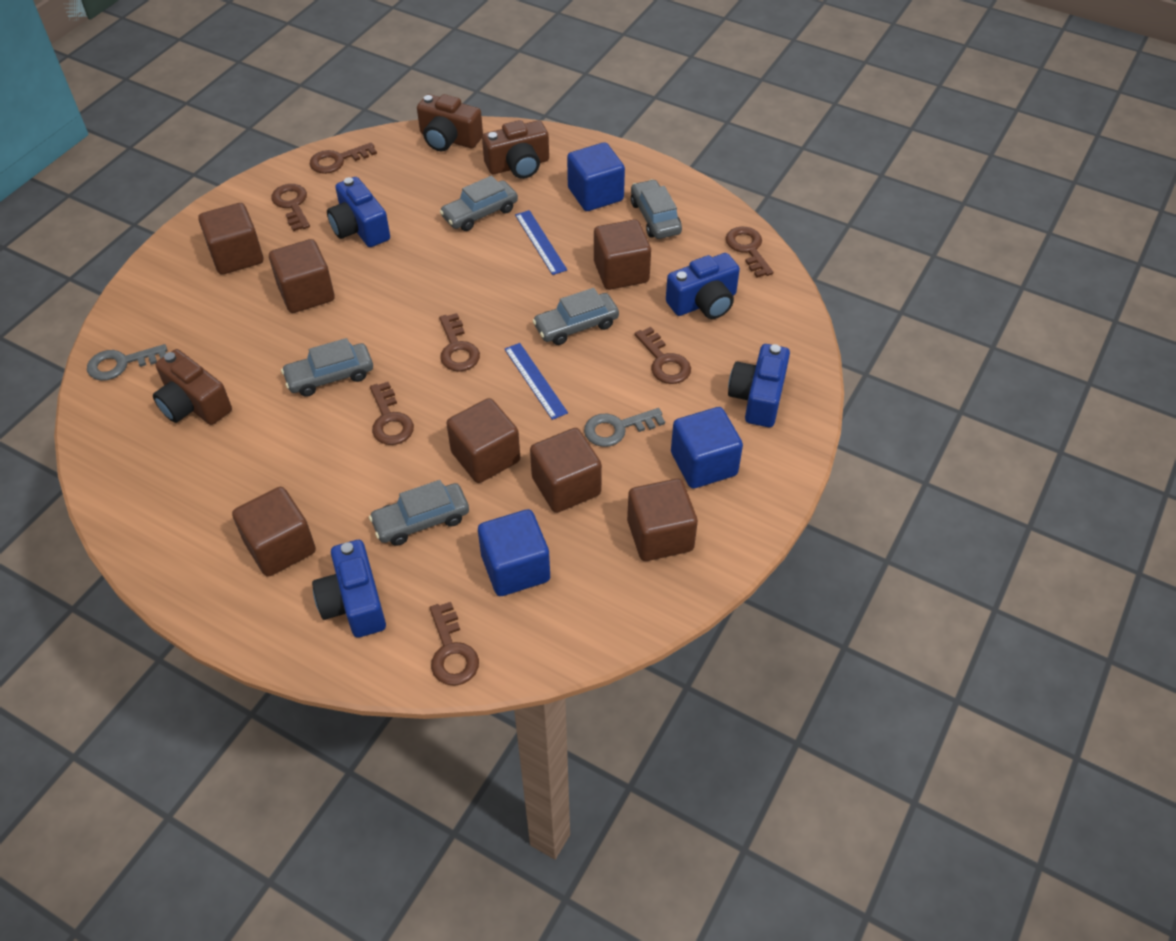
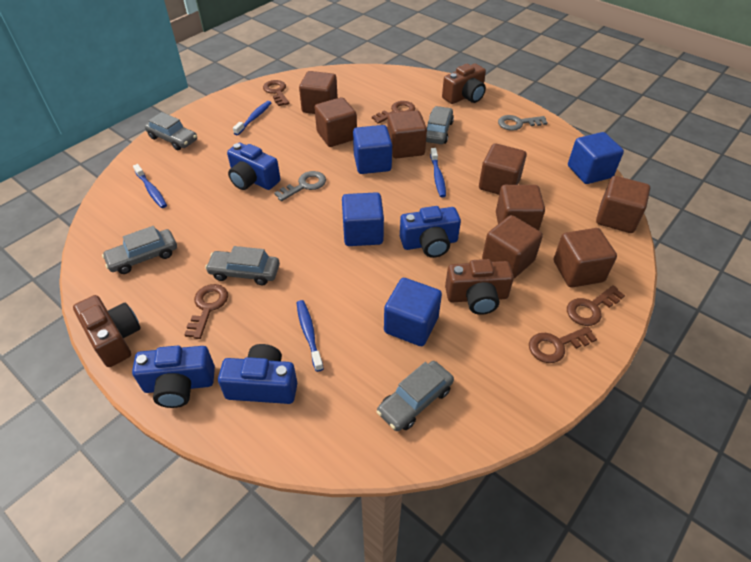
blue cube: 3 -> 4
blue ruler: 2 -> 0
blue toothbrush: 0 -> 4
brown cube: 7 -> 8
brown key: 7 -> 5

